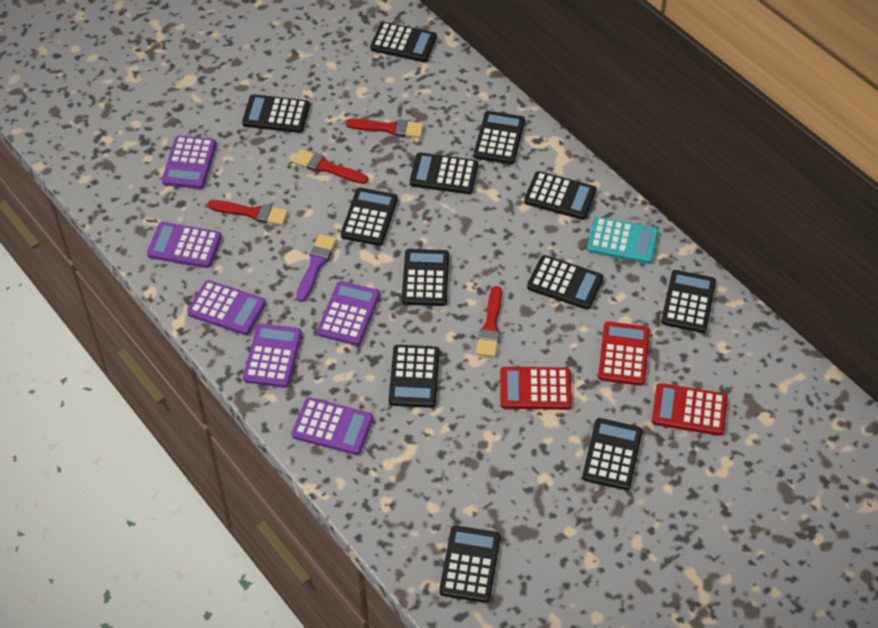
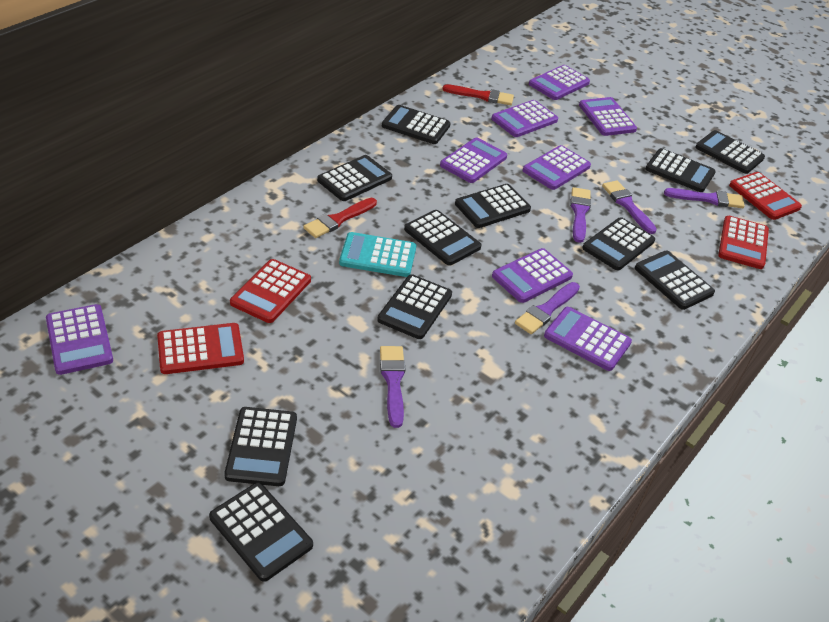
black calculator: 12 -> 11
purple brush: 1 -> 5
purple calculator: 6 -> 8
red brush: 4 -> 2
red calculator: 3 -> 4

